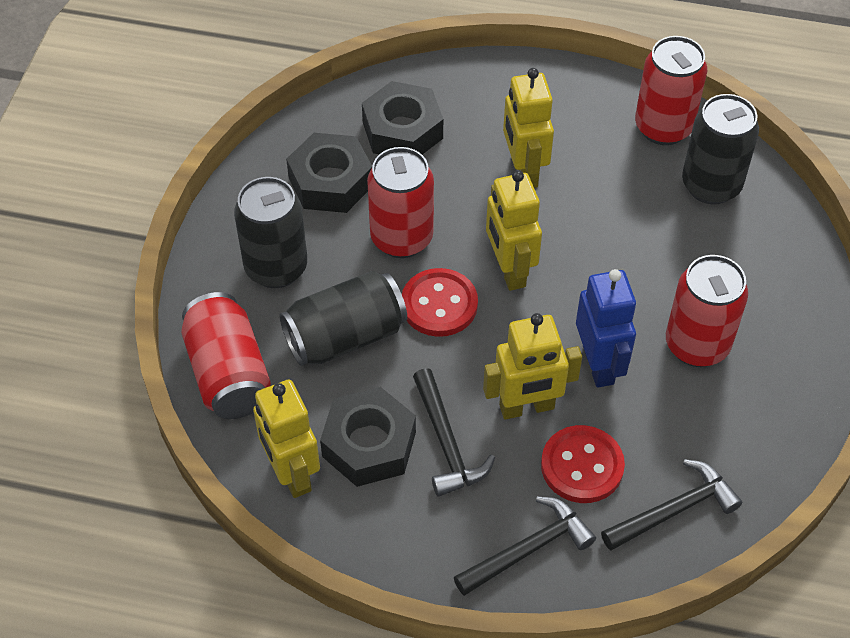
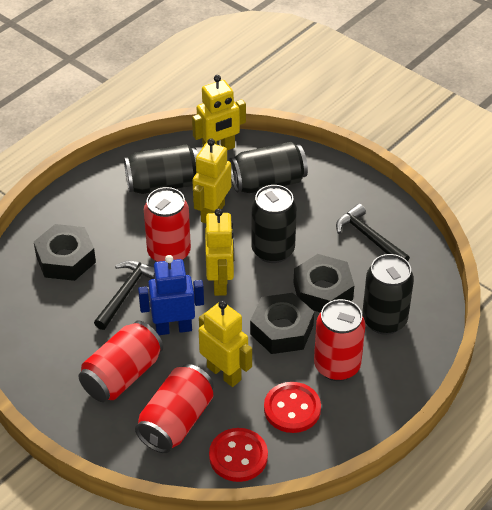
black can: 3 -> 4
black hammer: 3 -> 2

